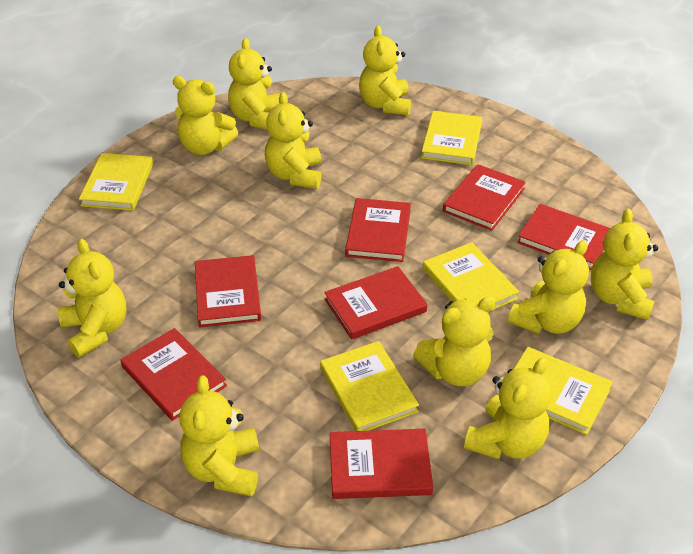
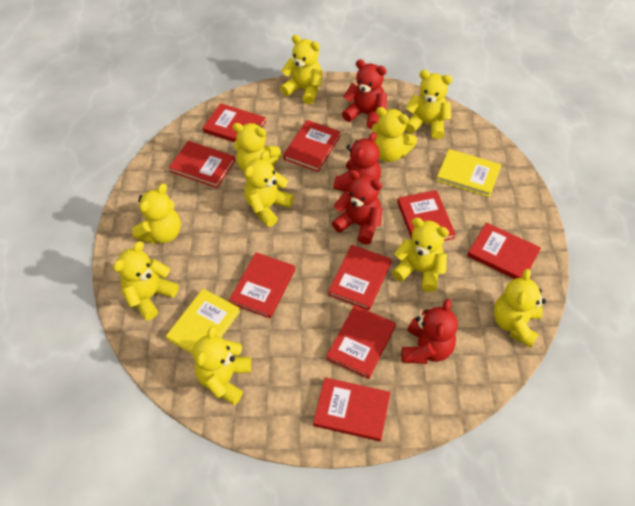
red book: 7 -> 9
red teddy bear: 0 -> 4
yellow book: 5 -> 2

